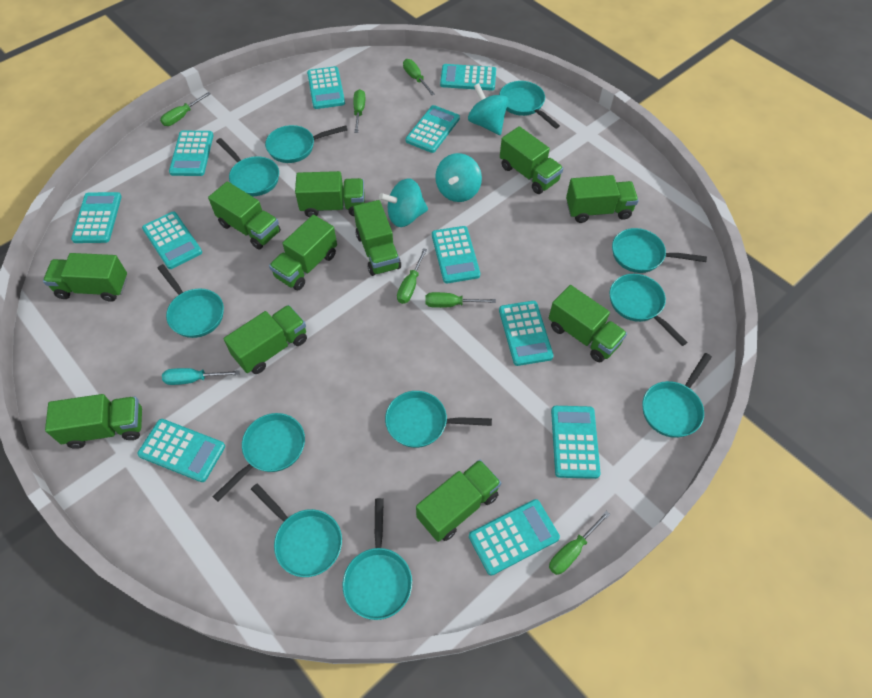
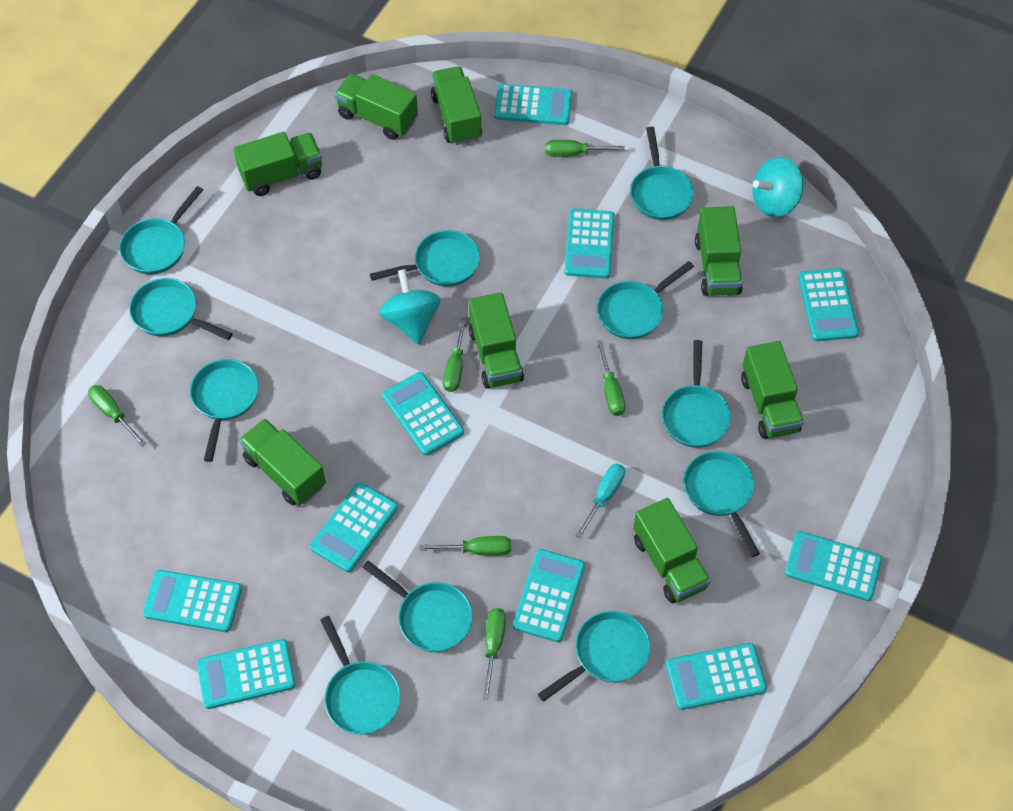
green truck: 11 -> 8
turquoise calculator: 11 -> 10
turquoise spinning top: 3 -> 2

